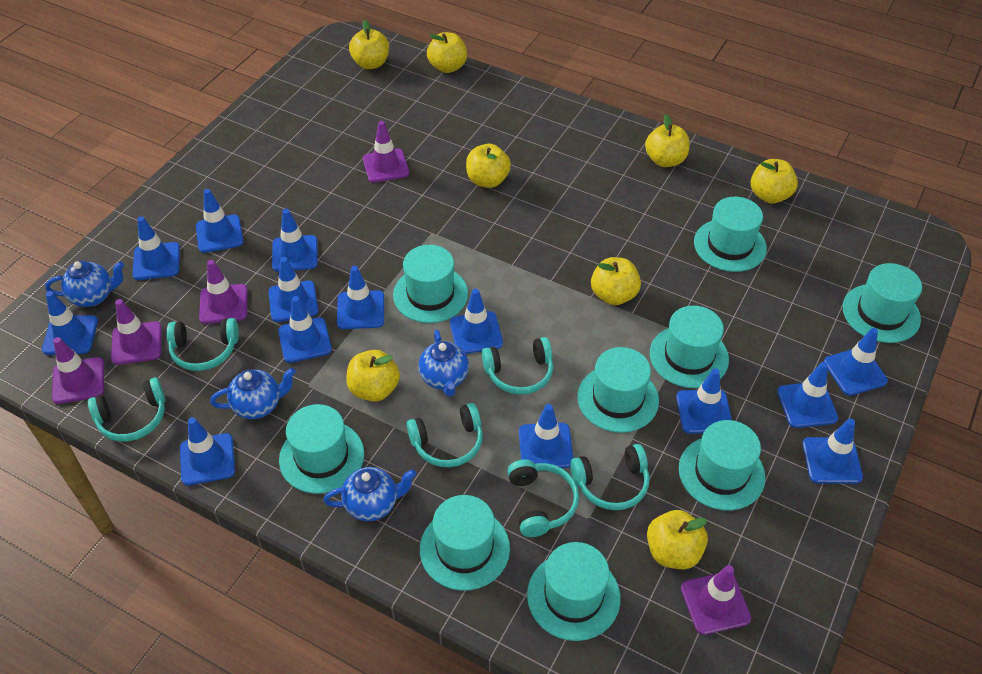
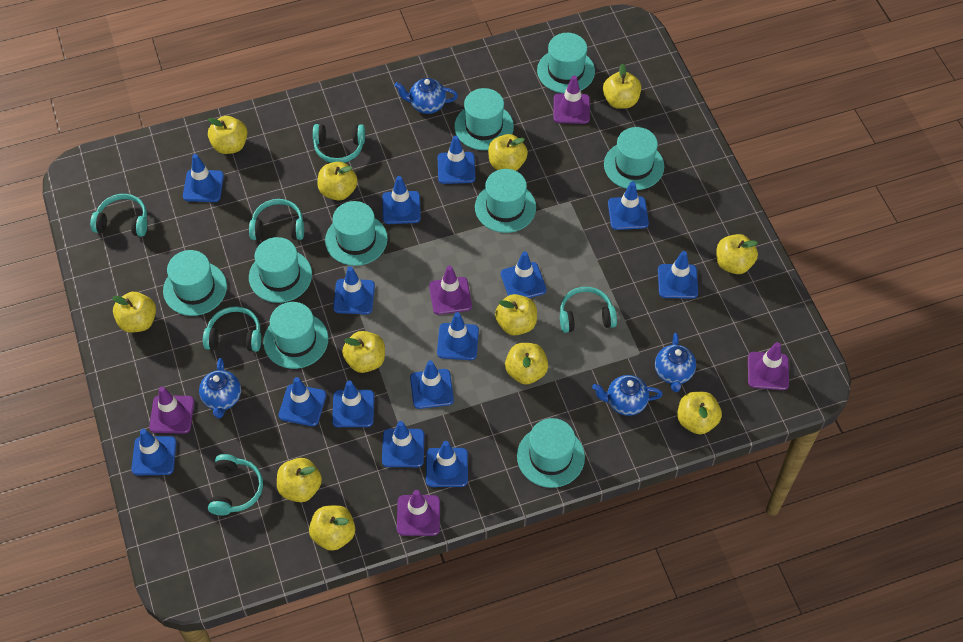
yellow apple: 8 -> 12

